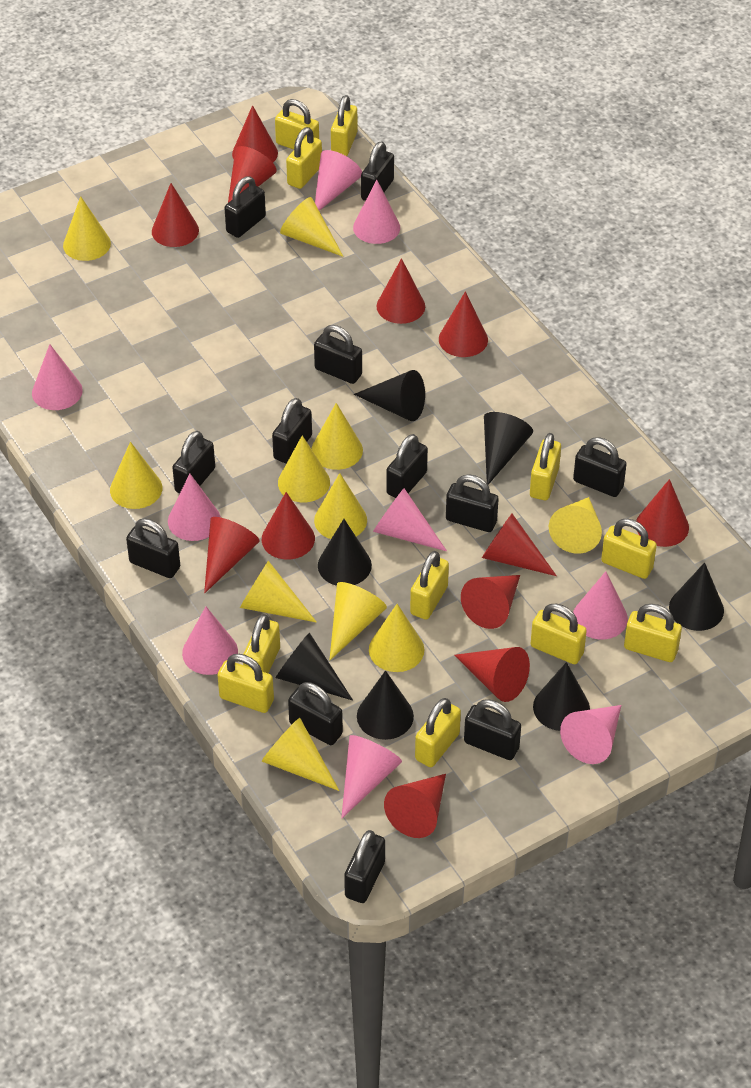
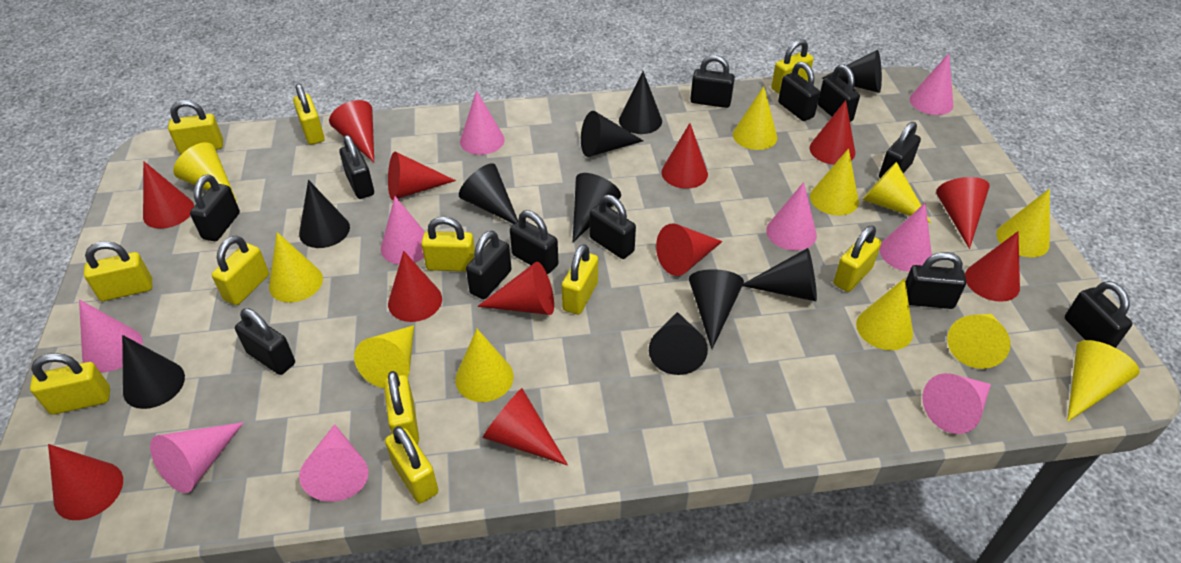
black cone: 7 -> 10

